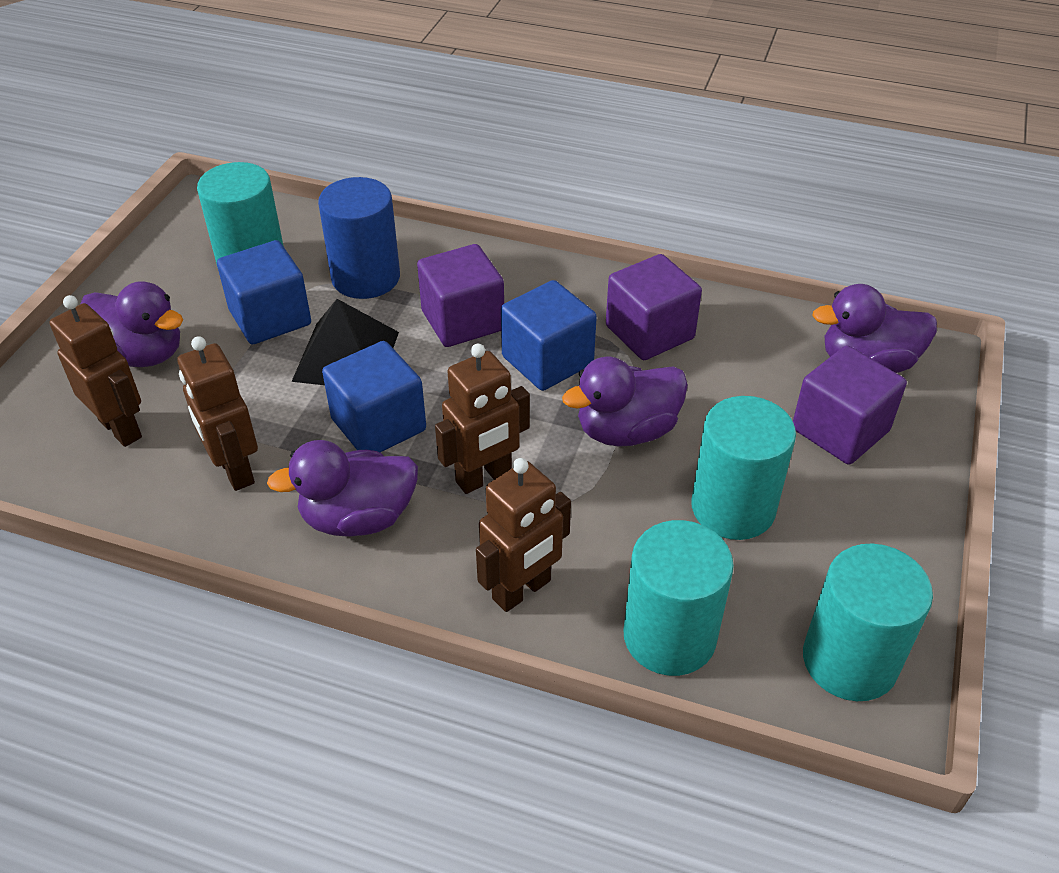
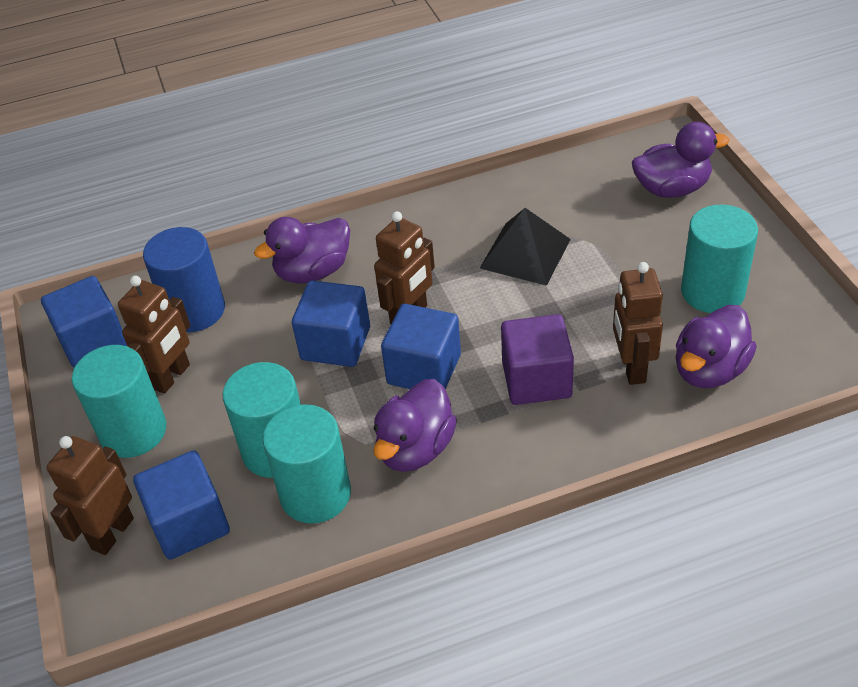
blue cube: 3 -> 4
purple cube: 3 -> 1

